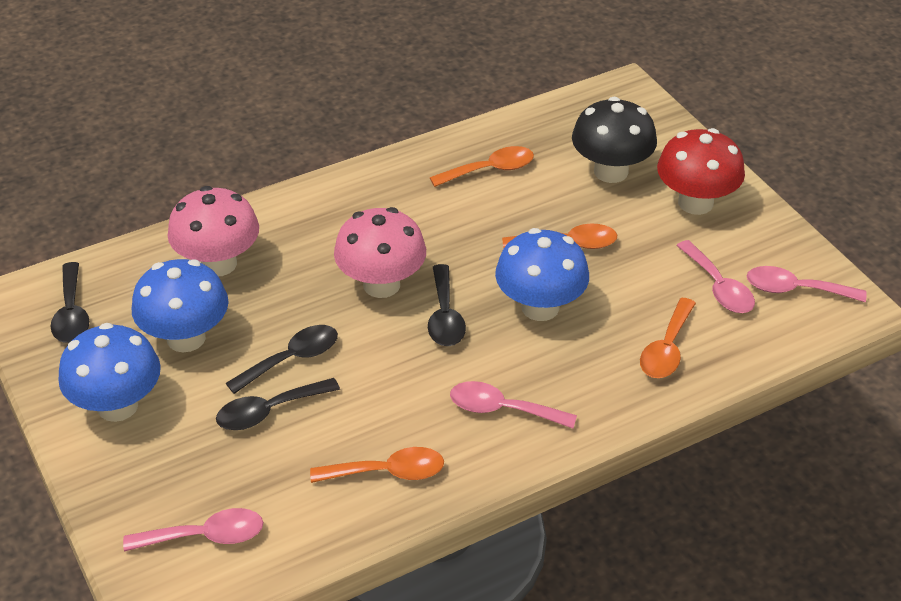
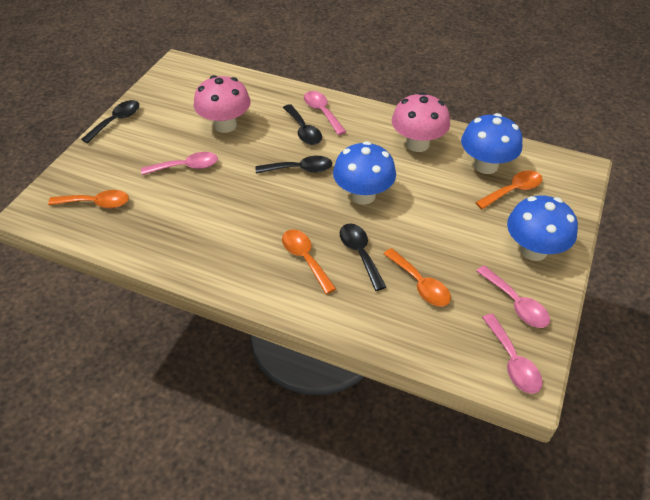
black mushroom: 1 -> 0
red mushroom: 1 -> 0

